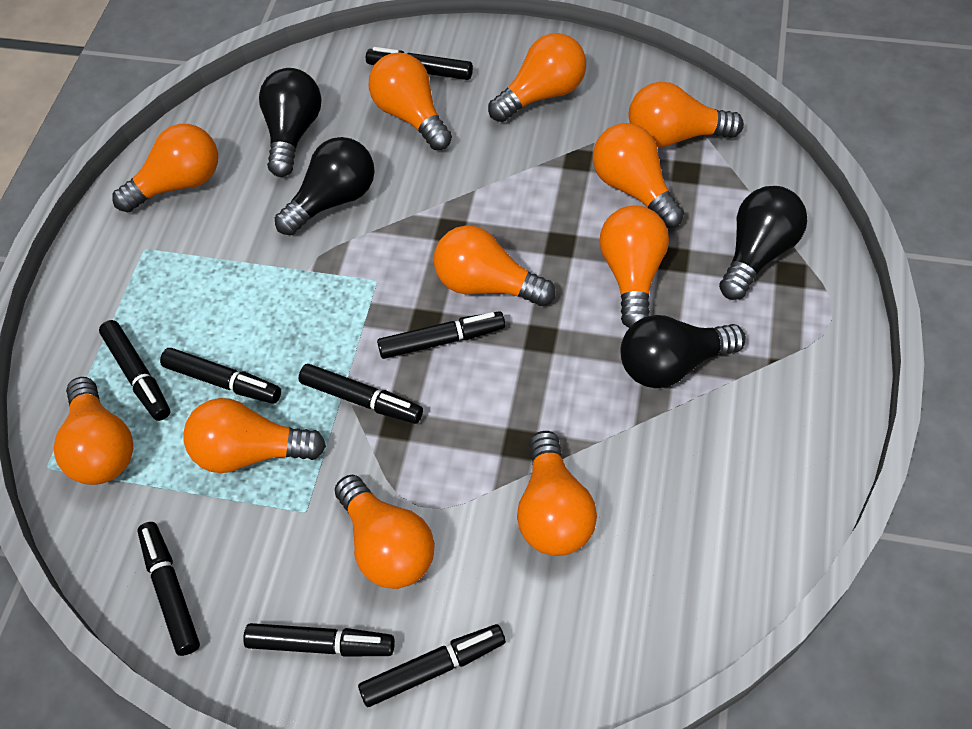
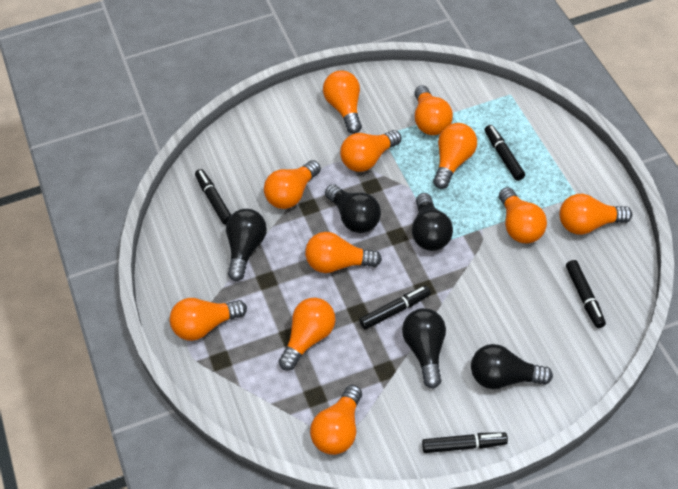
black light bulb: 4 -> 5
black marker: 8 -> 5

